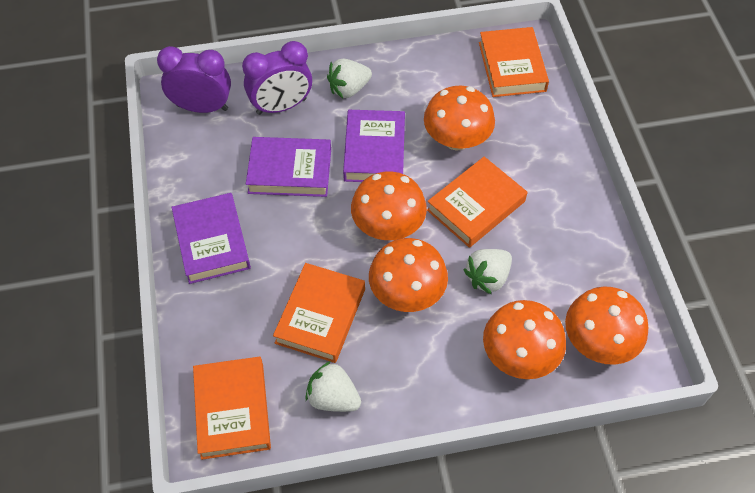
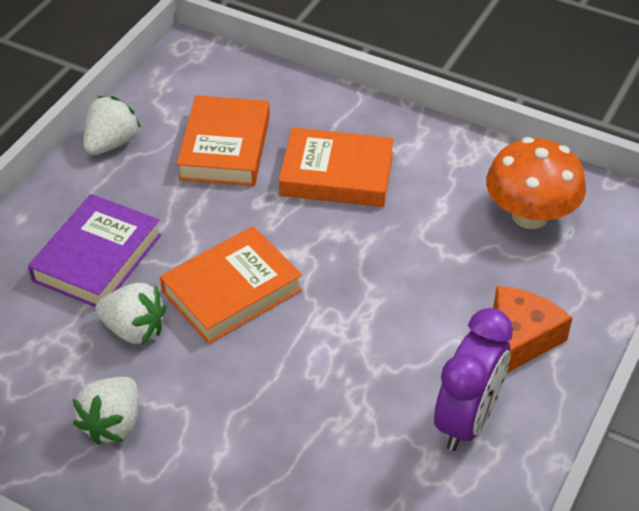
orange book: 4 -> 3
orange cheese: 0 -> 1
orange mushroom: 5 -> 1
purple book: 3 -> 1
purple clock: 2 -> 1

